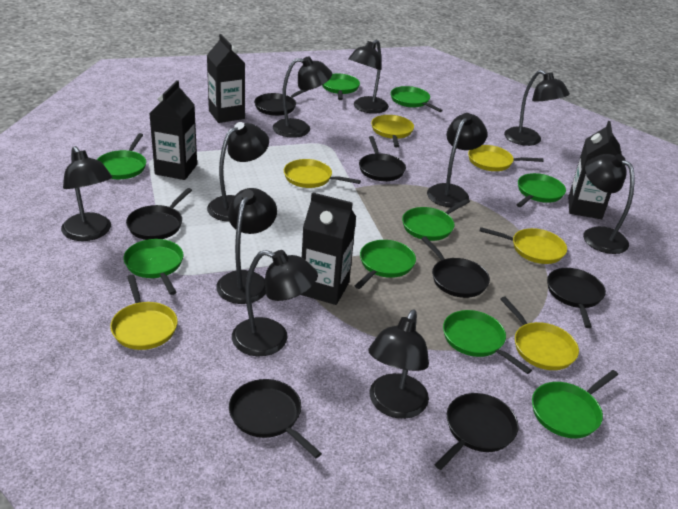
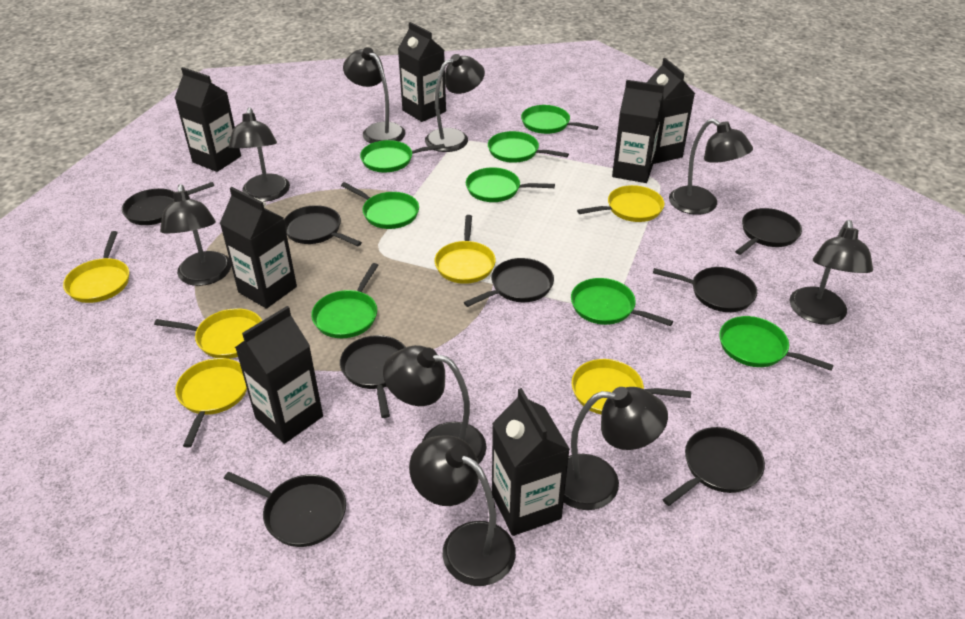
black carton: 4 -> 7
black lamp: 10 -> 9
black pan: 7 -> 8
green pan: 9 -> 8

